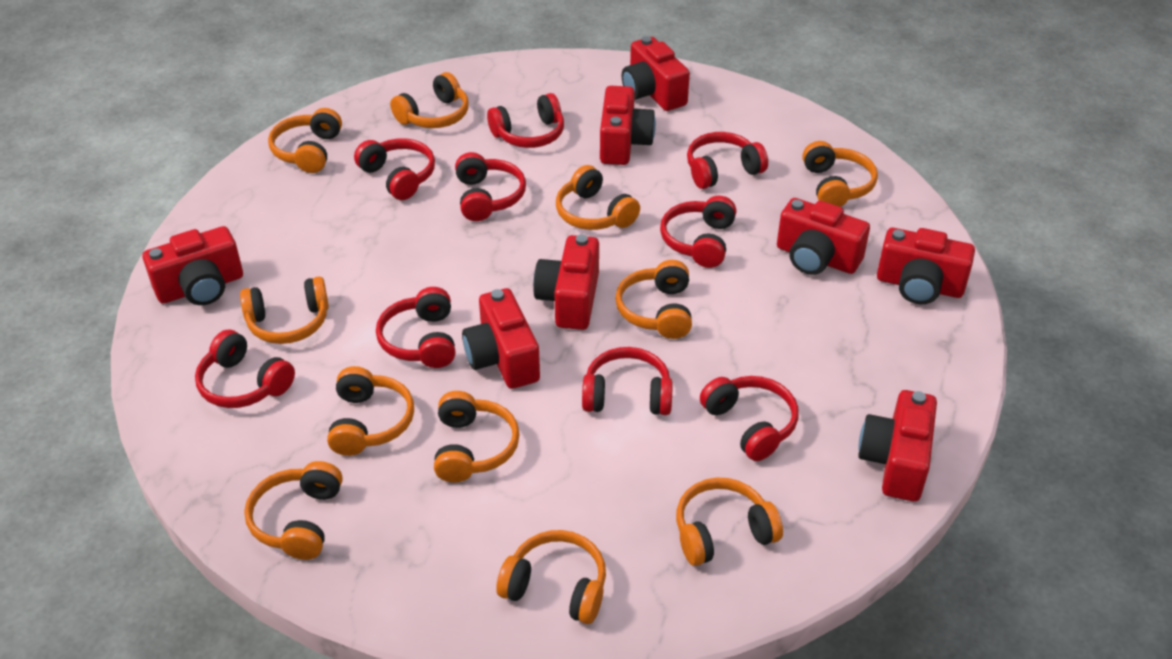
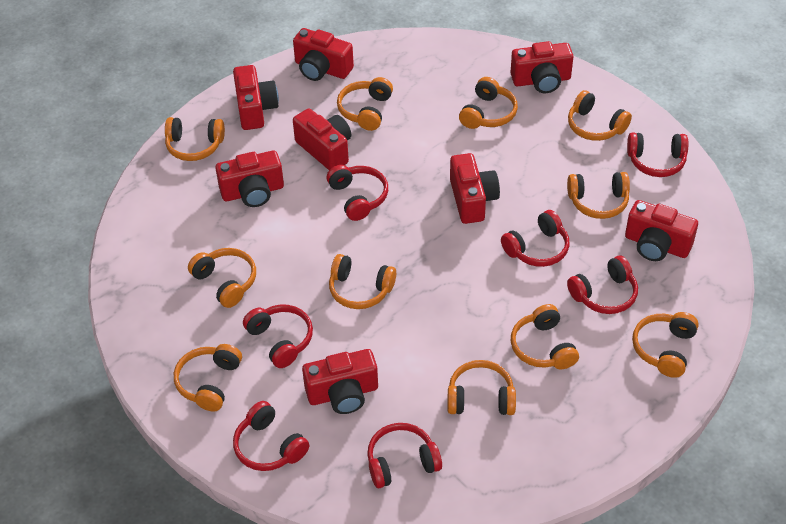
red headphones: 9 -> 7

